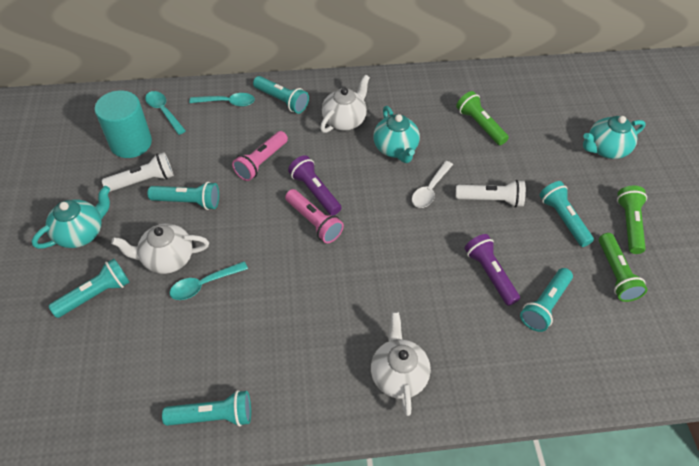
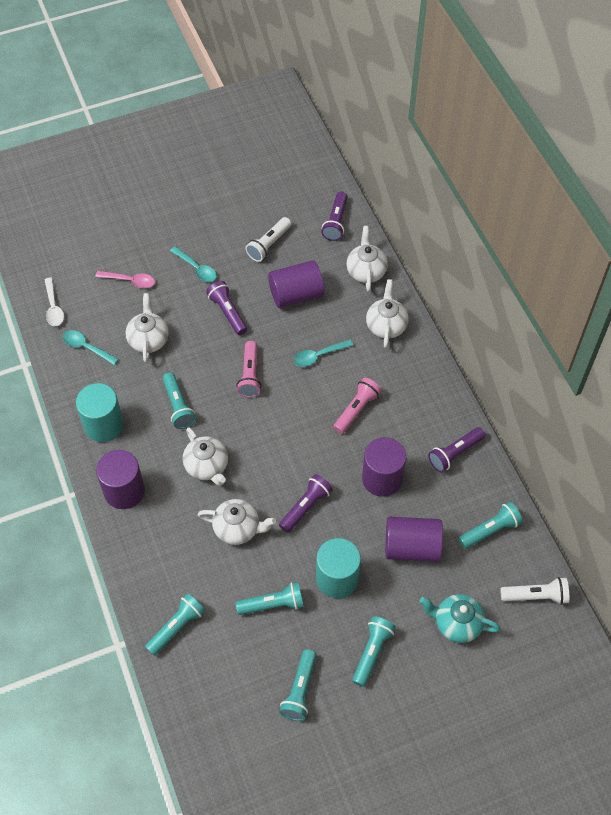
green flashlight: 3 -> 0
pink spoon: 0 -> 1
purple cylinder: 0 -> 4
purple flashlight: 2 -> 4
turquoise cylinder: 1 -> 2
turquoise teapot: 3 -> 1
white teapot: 3 -> 5

